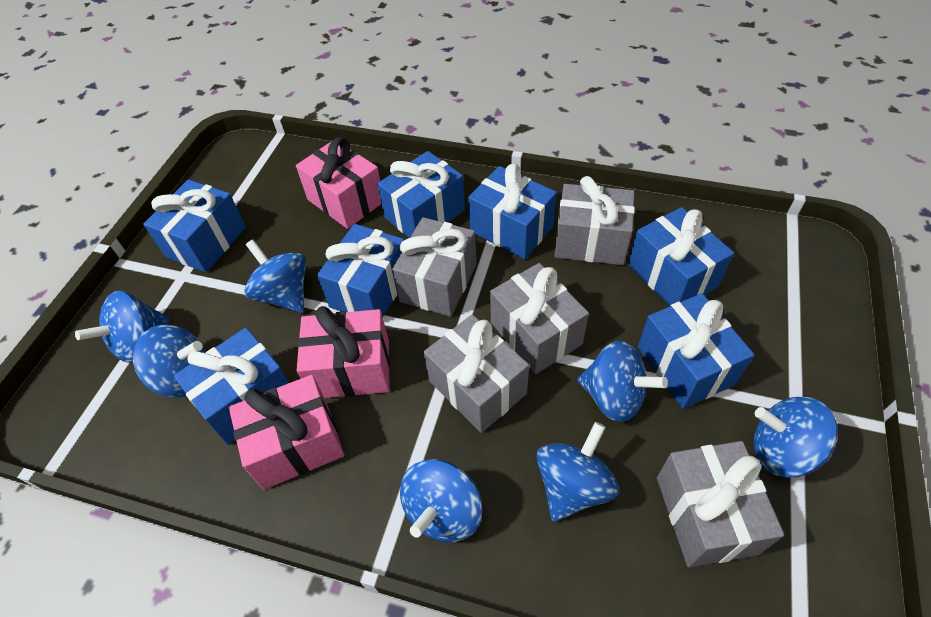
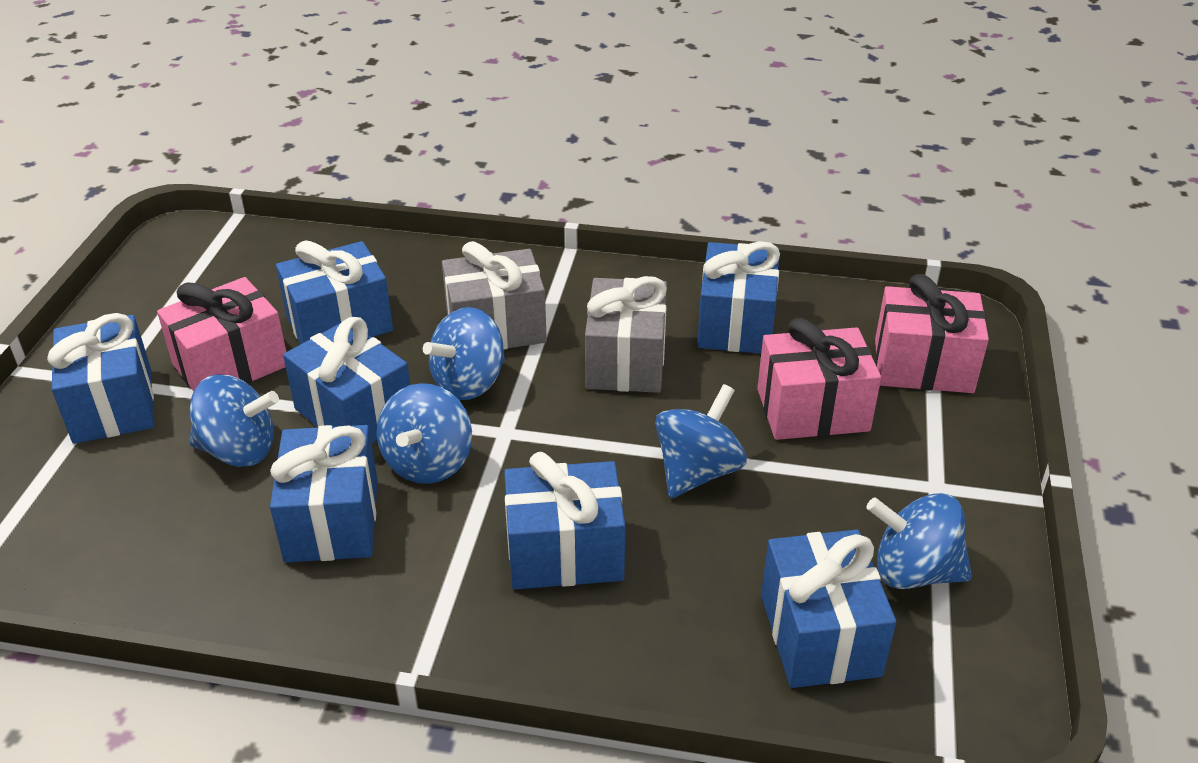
blue spinning top: 7 -> 5
grey gift: 5 -> 2

